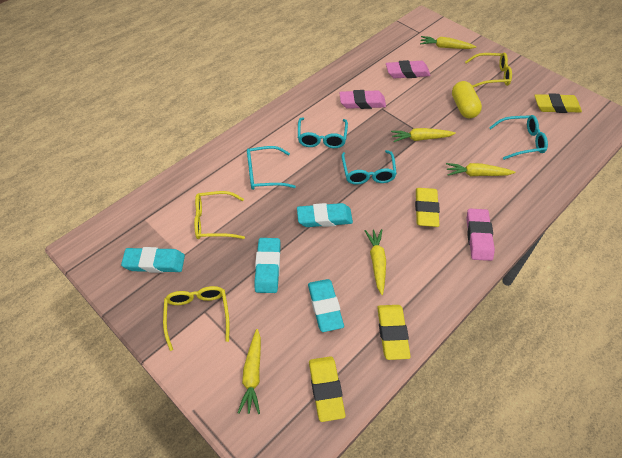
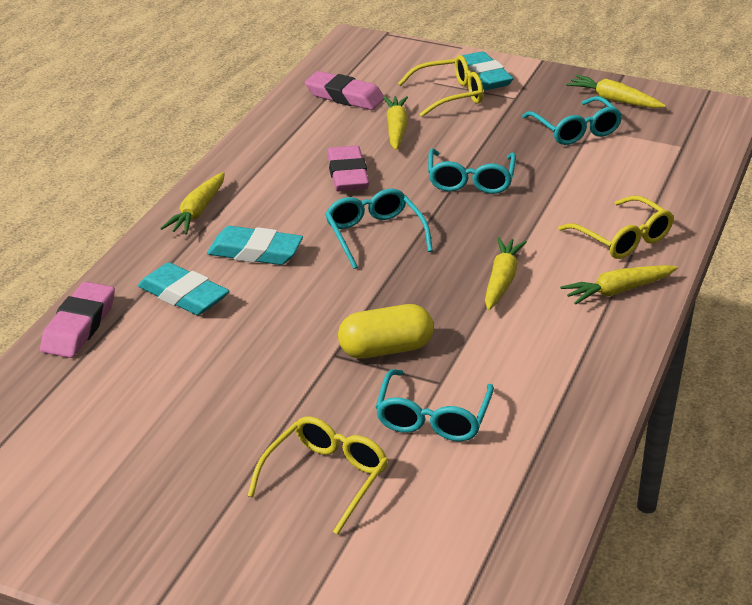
turquoise eraser: 4 -> 3
yellow eraser: 4 -> 0

